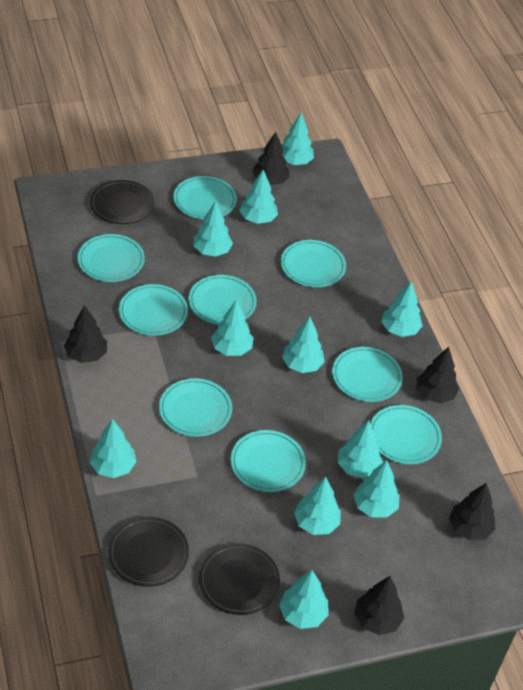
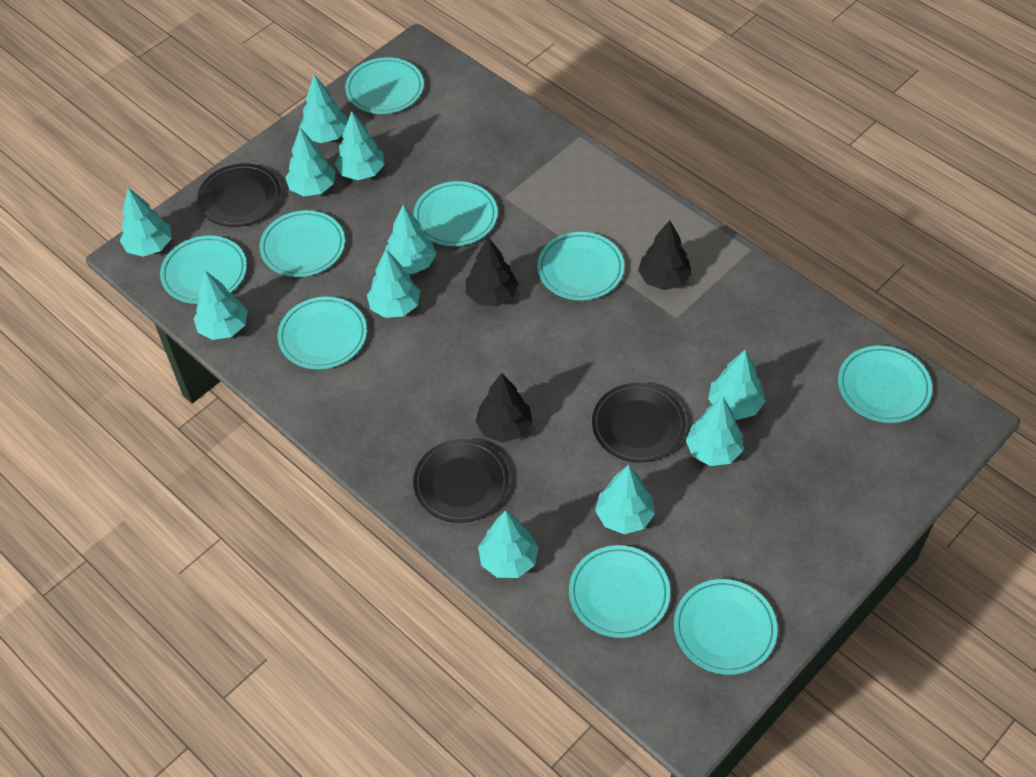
black tree: 5 -> 3

